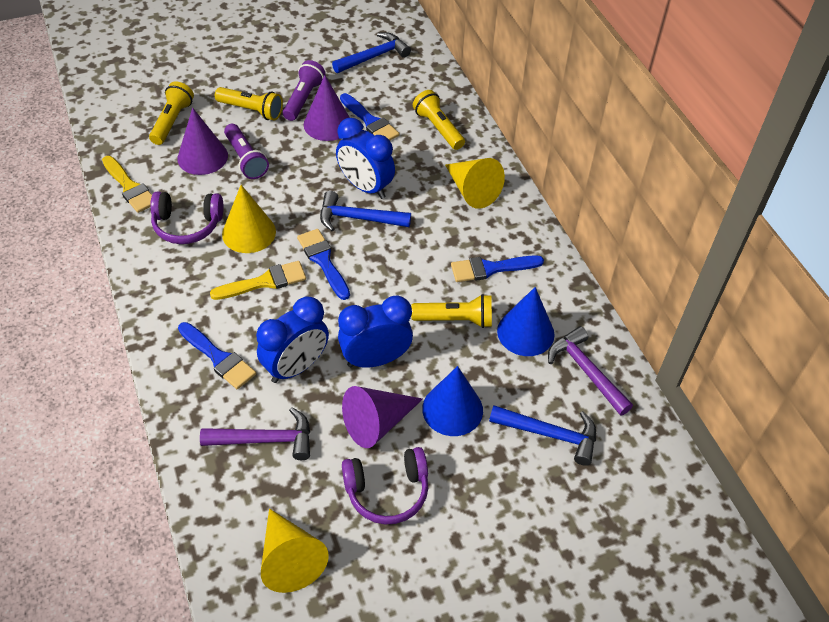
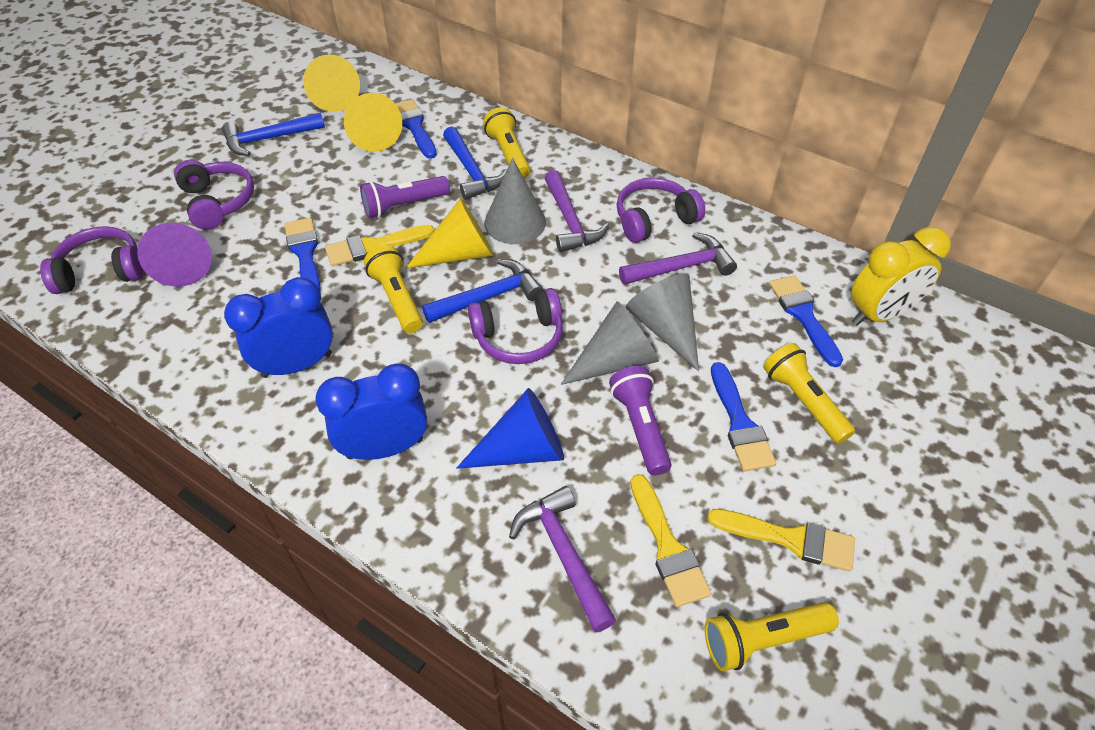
blue clock: 3 -> 2
blue cone: 2 -> 1
grey cone: 0 -> 3
purple cone: 3 -> 1
purple hammer: 2 -> 3
purple headphones: 2 -> 4
yellow brush: 2 -> 3
yellow clock: 0 -> 1

